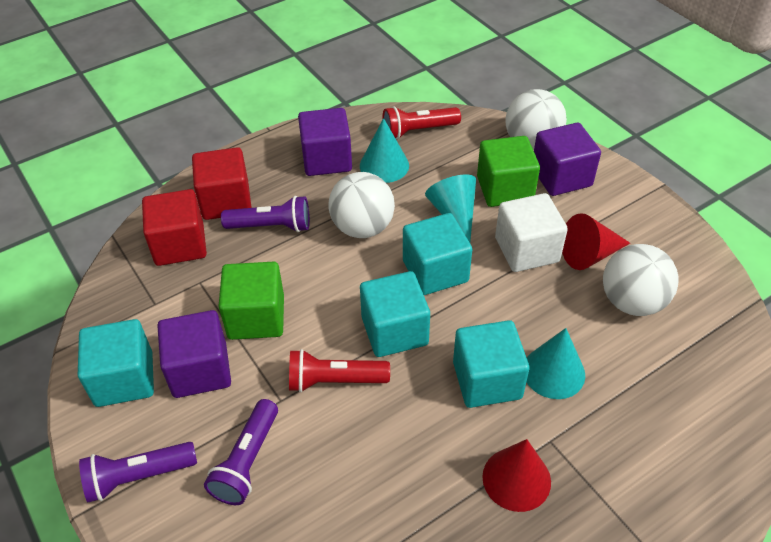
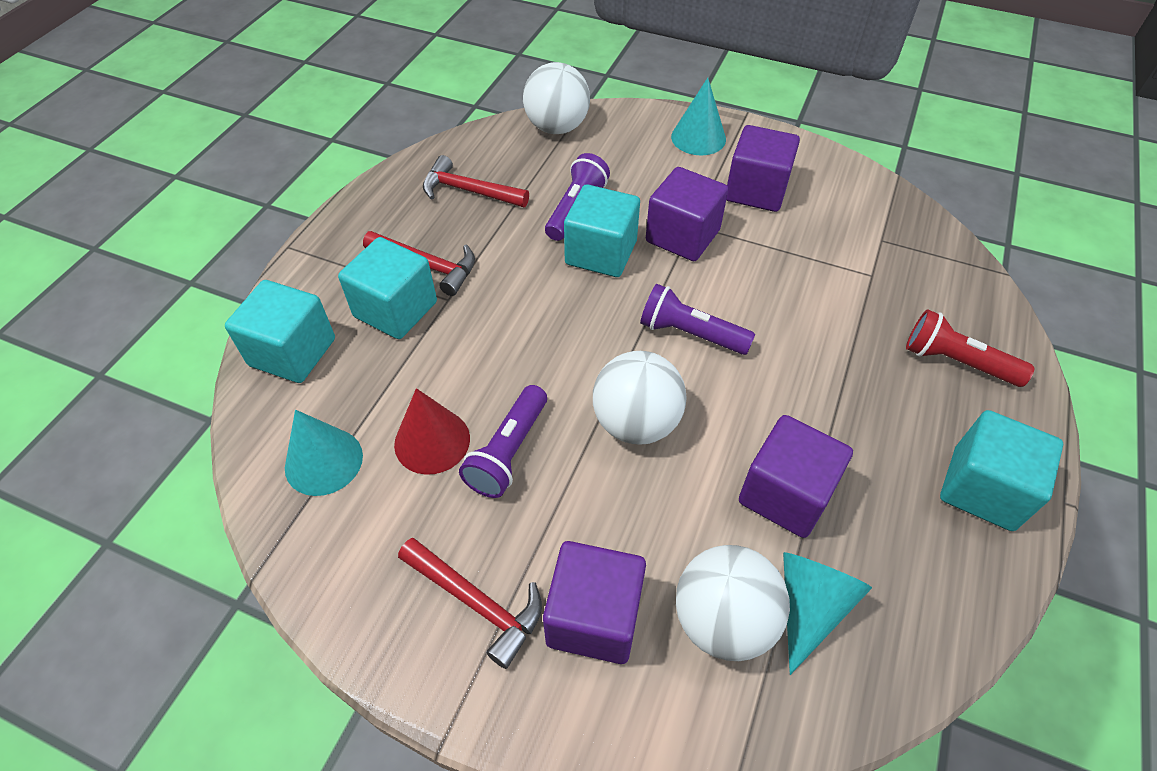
green cube: 2 -> 0
purple cube: 3 -> 4
red cone: 2 -> 1
red cube: 2 -> 0
red flashlight: 2 -> 1
red hammer: 0 -> 3
white cube: 1 -> 0

